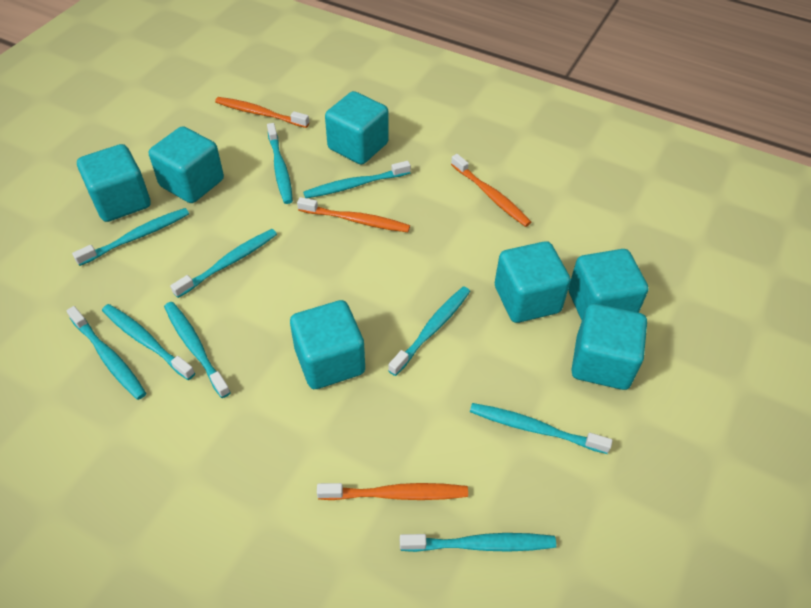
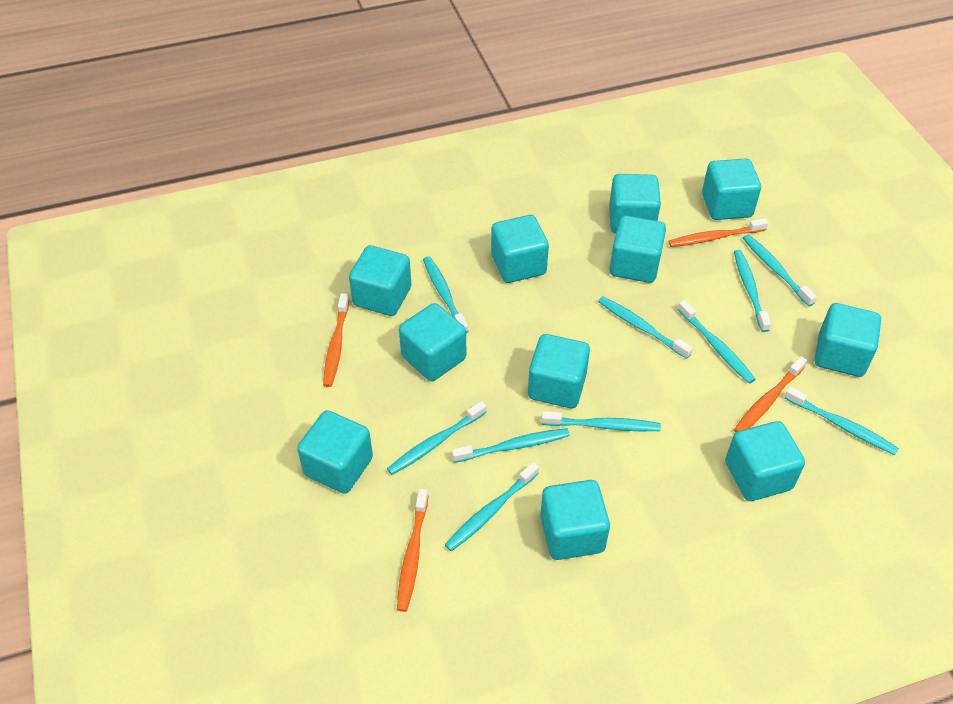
turquoise cube: 7 -> 11

